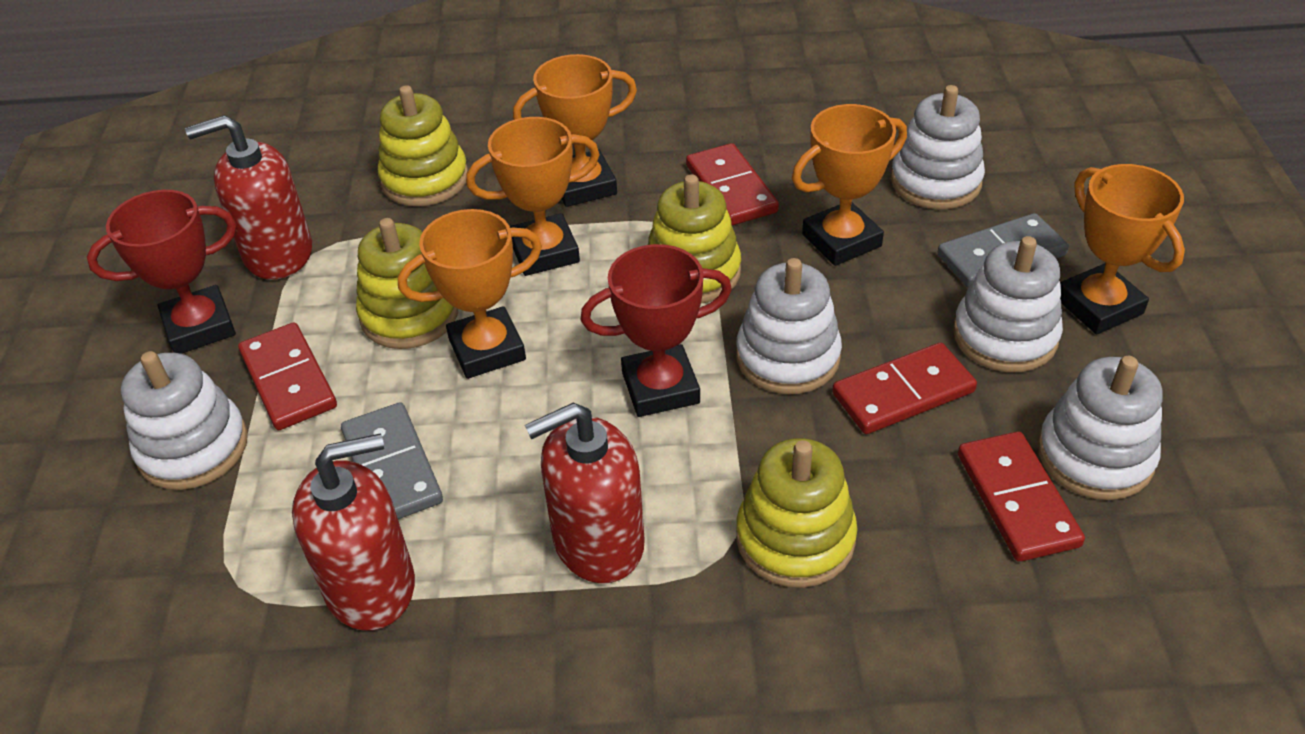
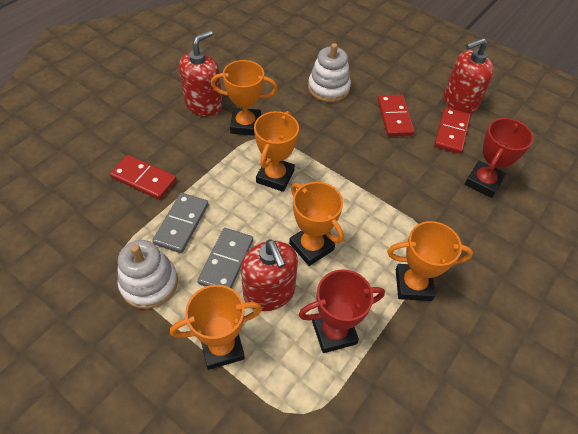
red domino: 4 -> 3
white stacking toy: 5 -> 2
yellow stacking toy: 4 -> 0

